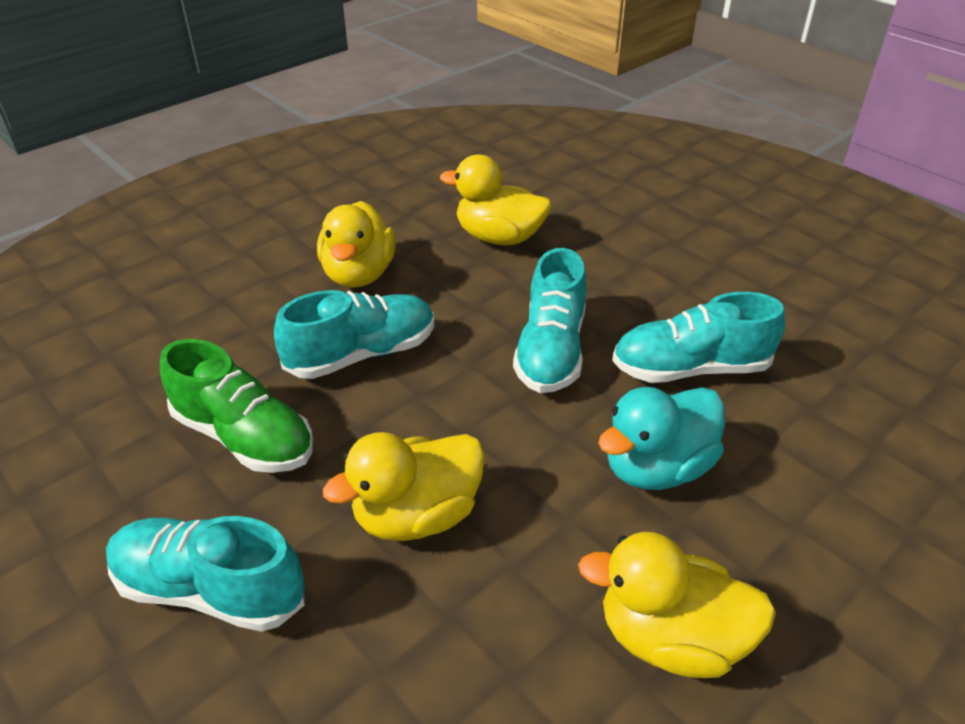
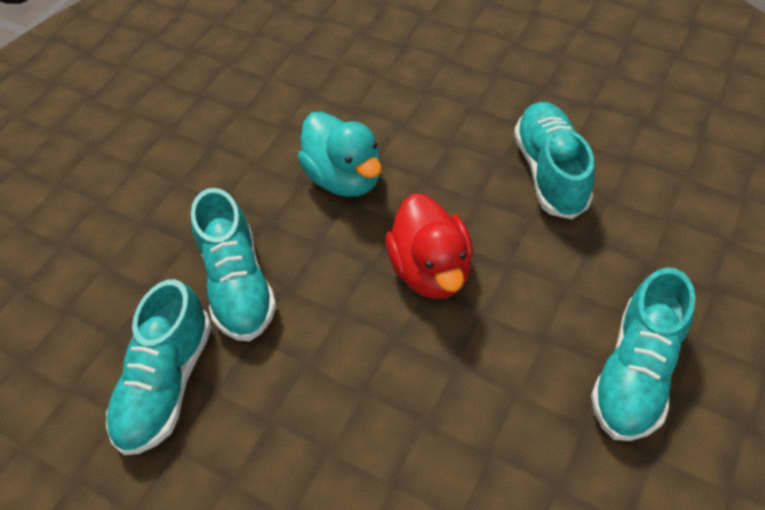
green shoe: 1 -> 0
red duck: 0 -> 1
yellow duck: 4 -> 0

